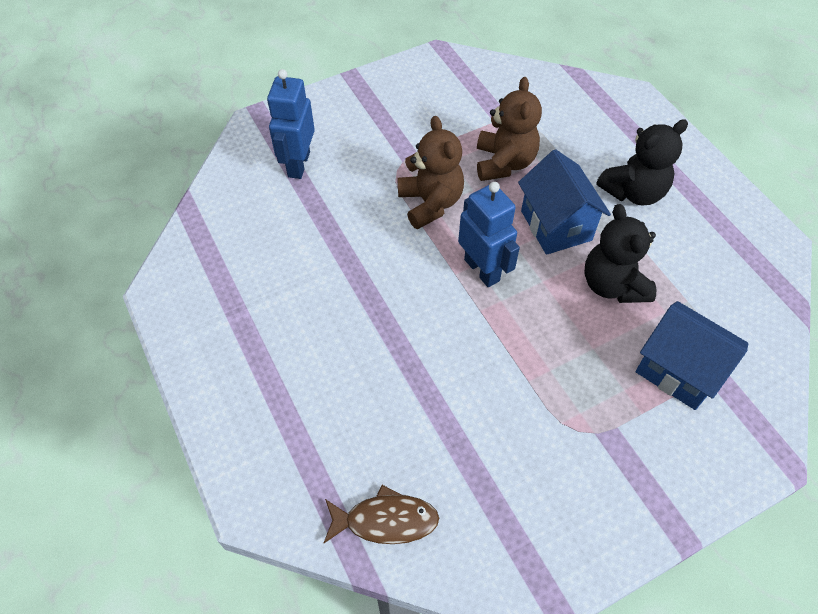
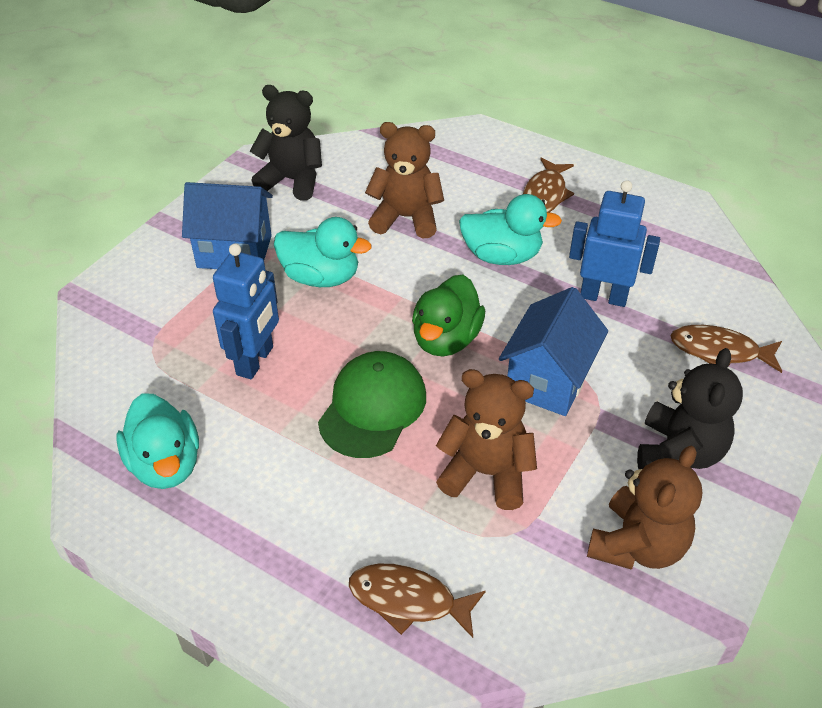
brown fish: 1 -> 3
brown teddy bear: 2 -> 3
green cap: 0 -> 1
green duck: 0 -> 1
turquoise duck: 0 -> 3

